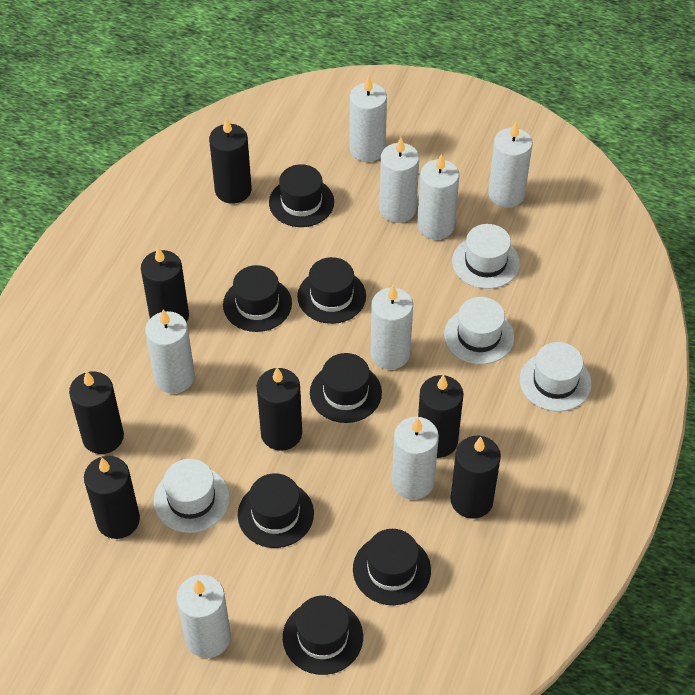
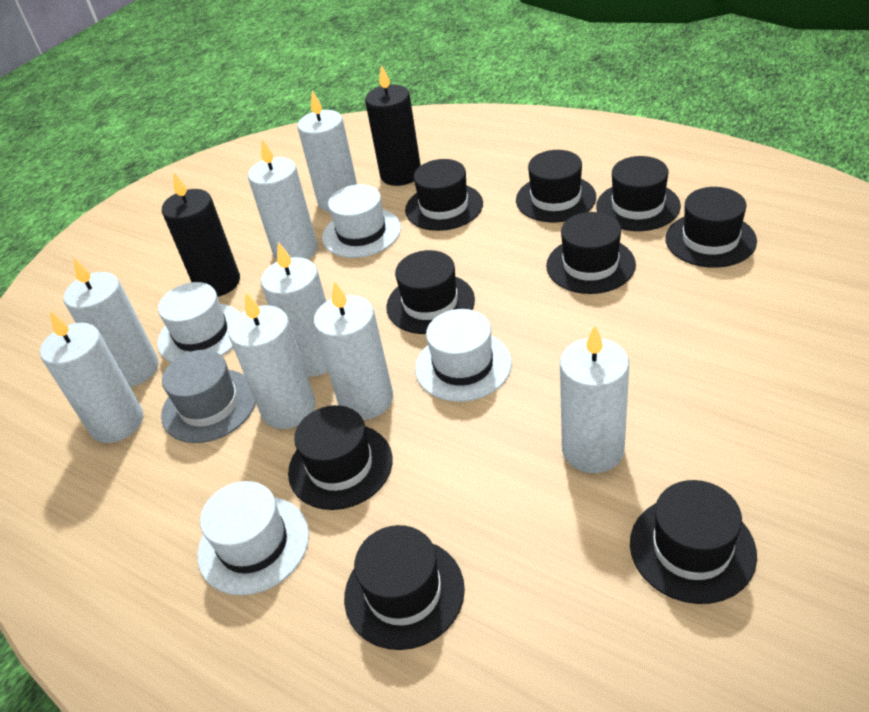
black candle: 7 -> 2
black hat: 7 -> 9
grey hat: 0 -> 1

